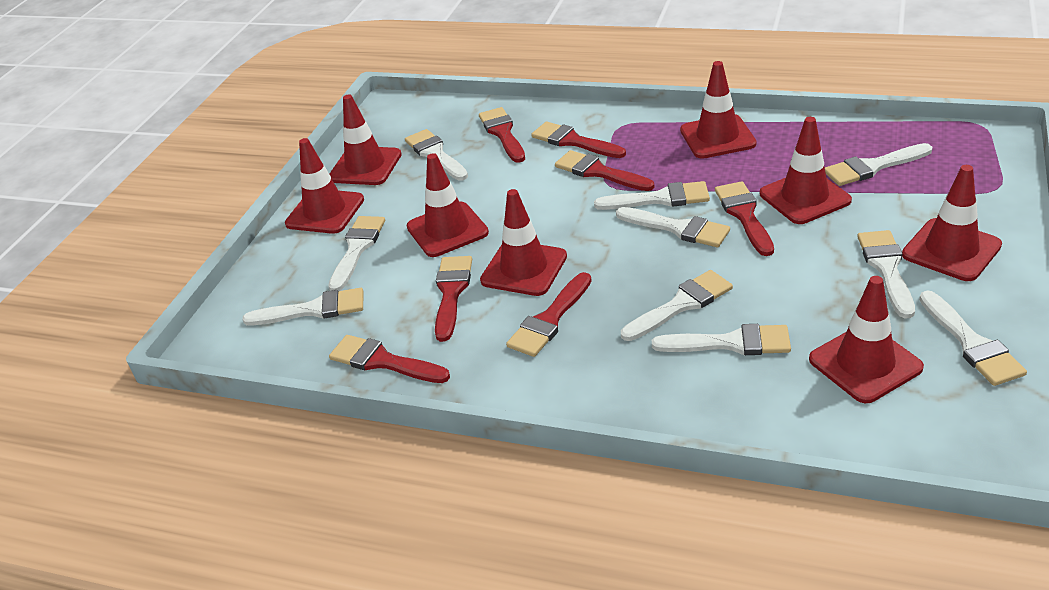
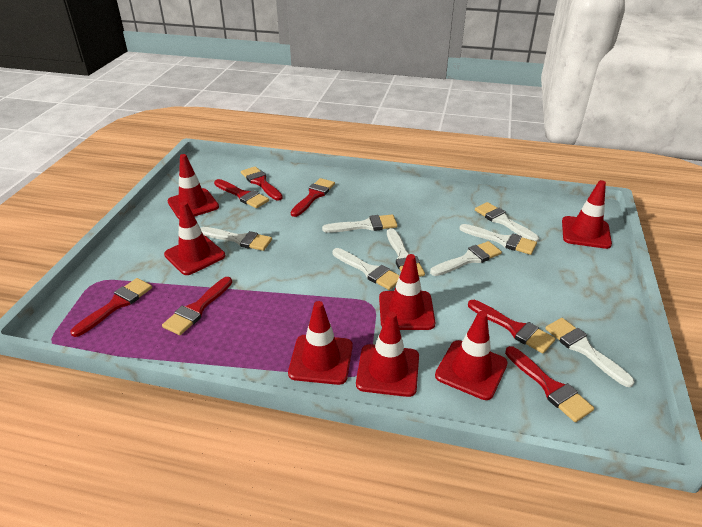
red traffic cone: 8 -> 7
white brush: 10 -> 8

